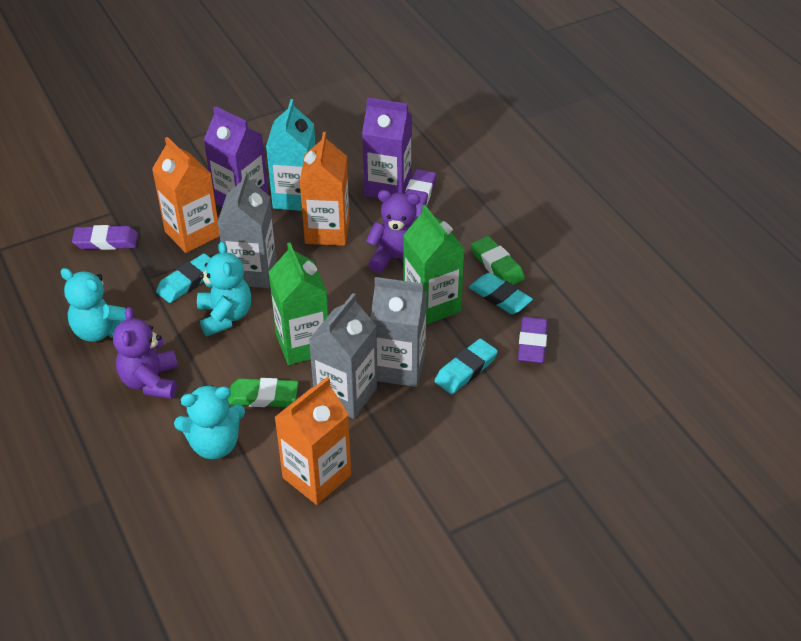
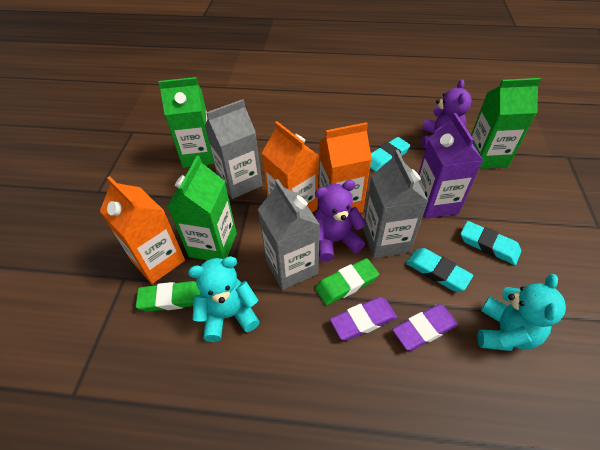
green carton: 2 -> 3
purple carton: 2 -> 1
purple eraser: 3 -> 2
turquoise carton: 1 -> 0
turquoise teddy bear: 3 -> 2

